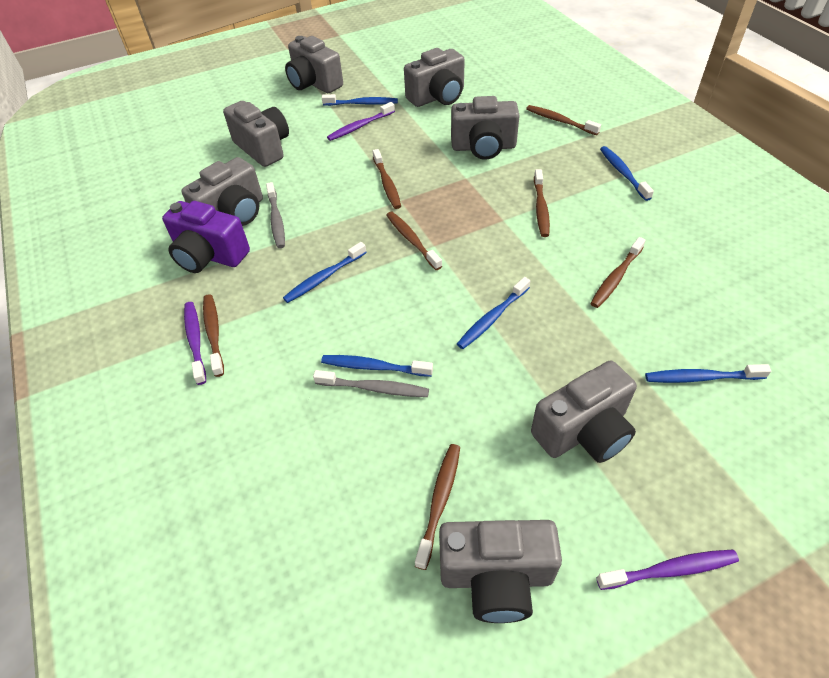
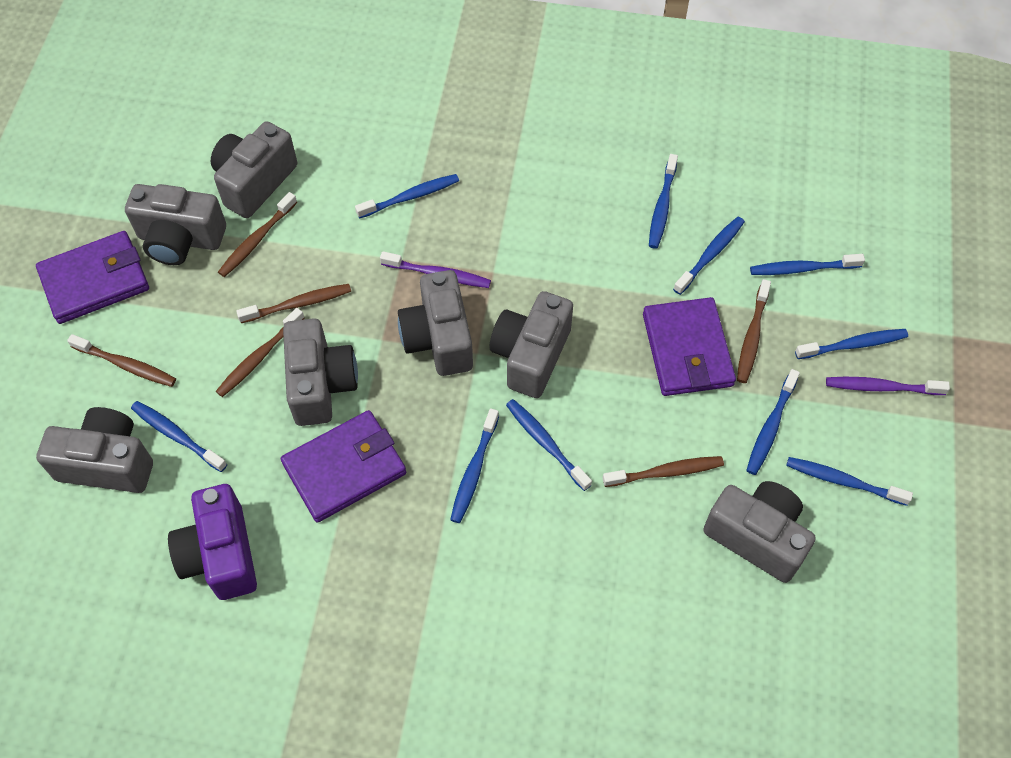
blue toothbrush: 6 -> 10
brown toothbrush: 7 -> 6
grey toothbrush: 2 -> 0
purple toothbrush: 3 -> 2
purple wallet: 0 -> 3

